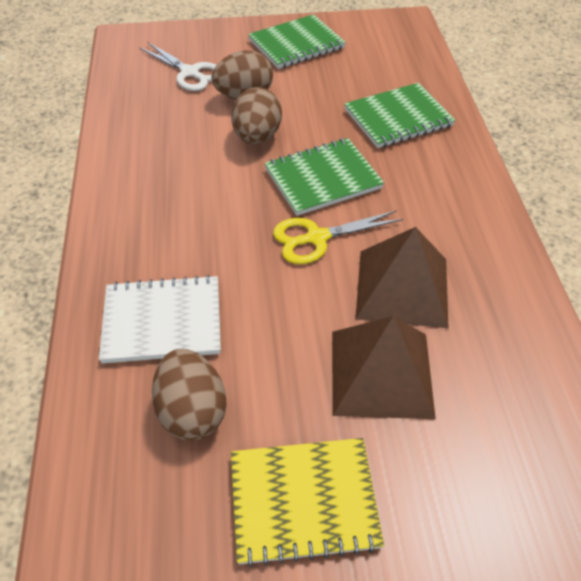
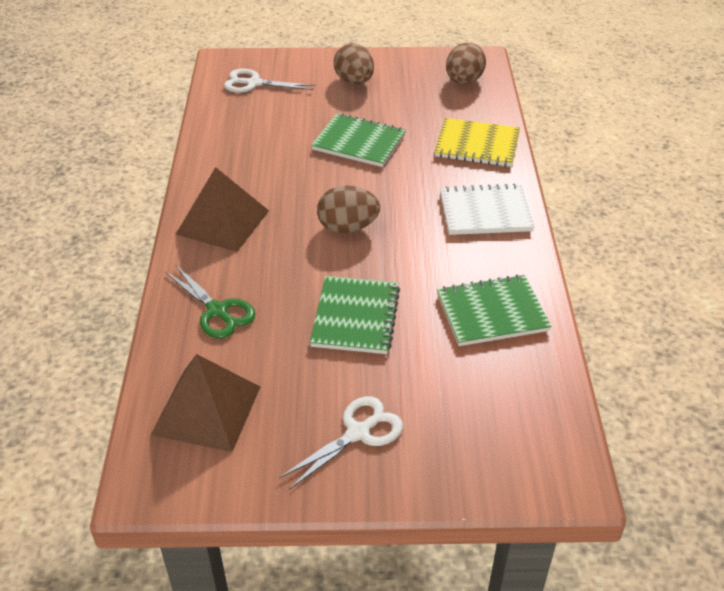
green scissors: 0 -> 1
white scissors: 1 -> 2
yellow scissors: 1 -> 0

